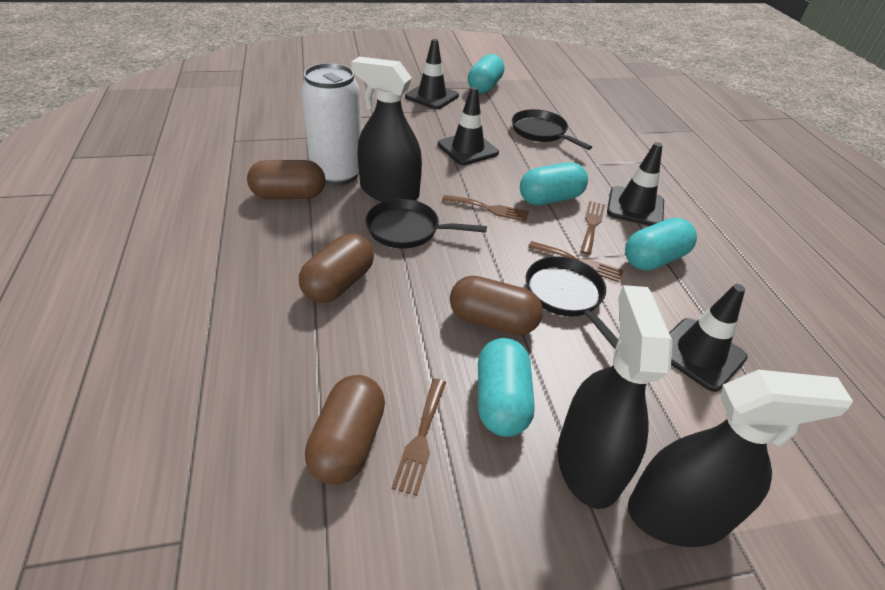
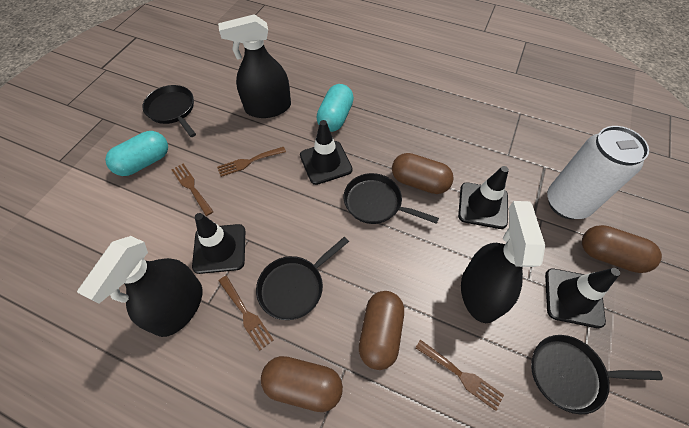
black pan: 3 -> 4
turquoise capsule: 4 -> 2

